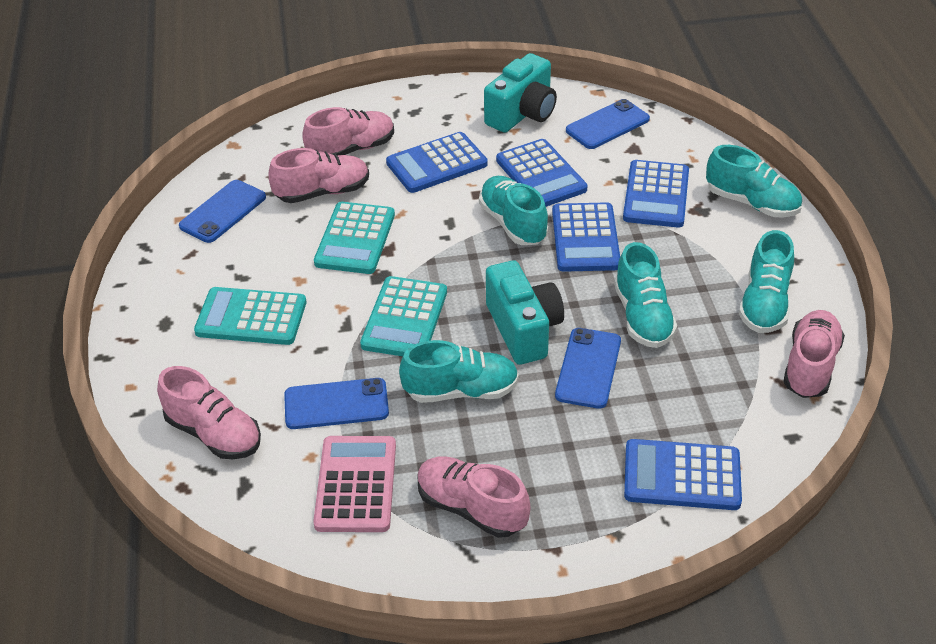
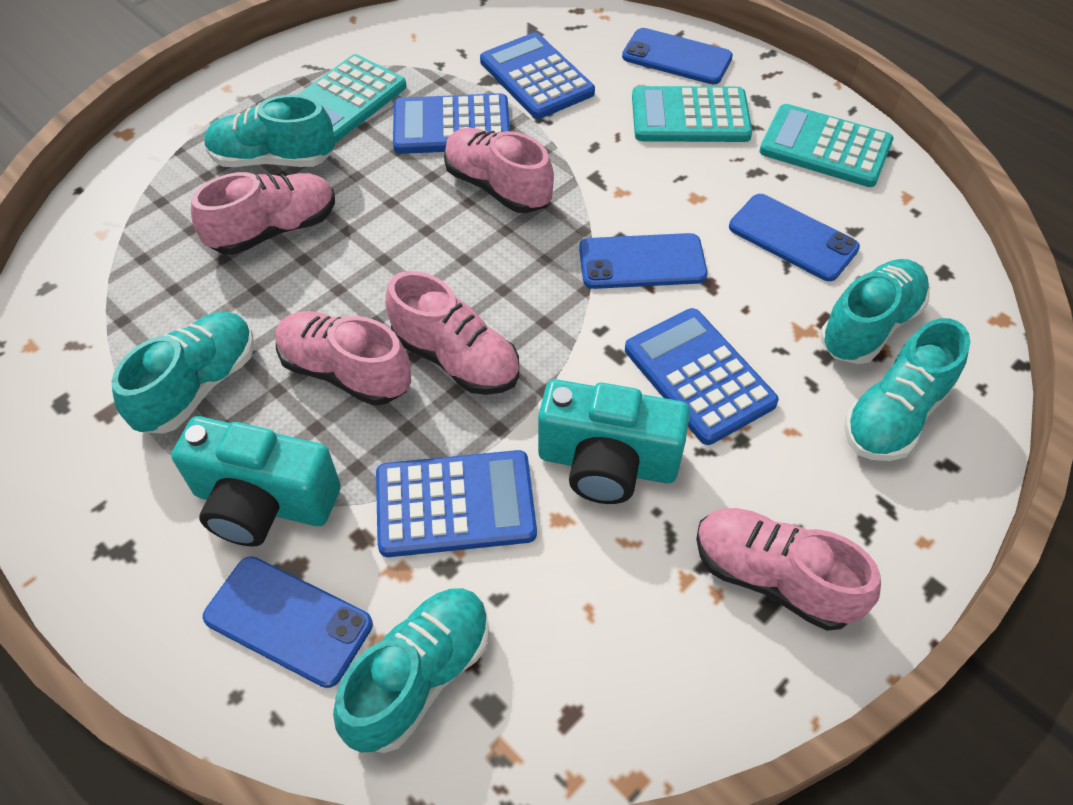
blue calculator: 5 -> 4
pink calculator: 1 -> 0

